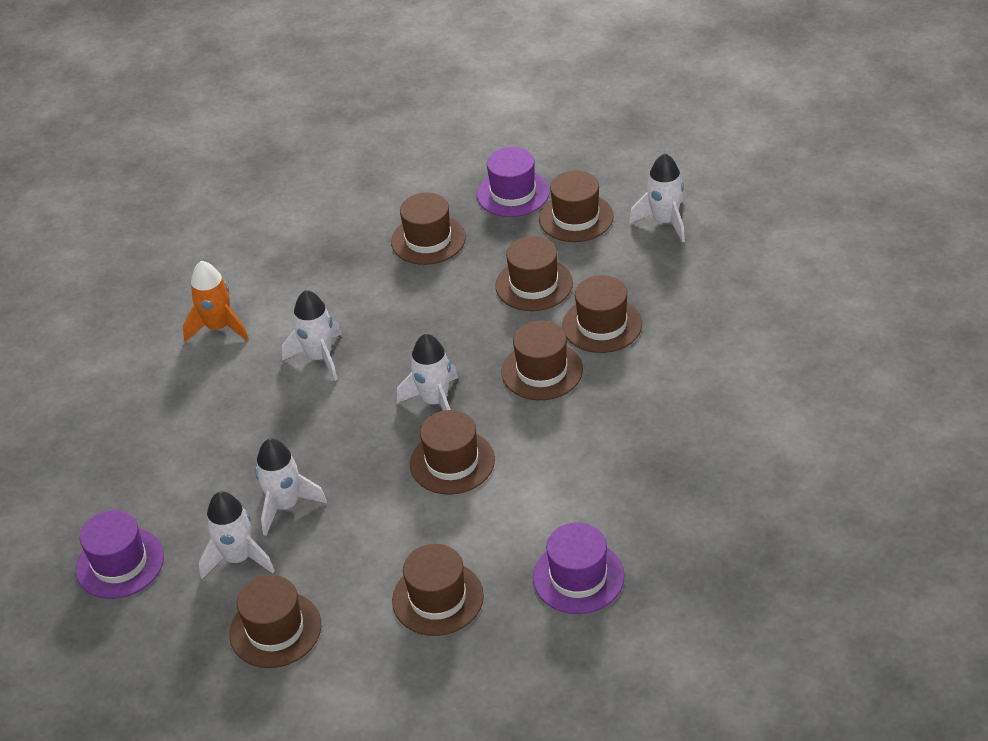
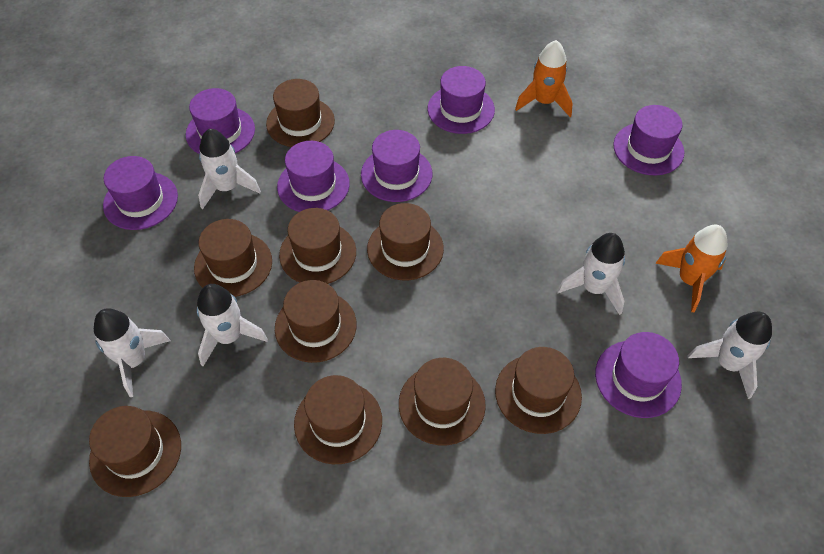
brown hat: 8 -> 9
orange rocket: 1 -> 2
purple hat: 3 -> 7

